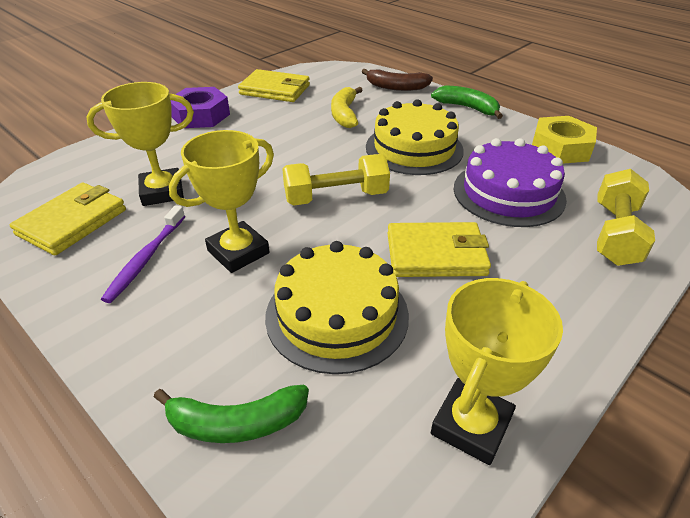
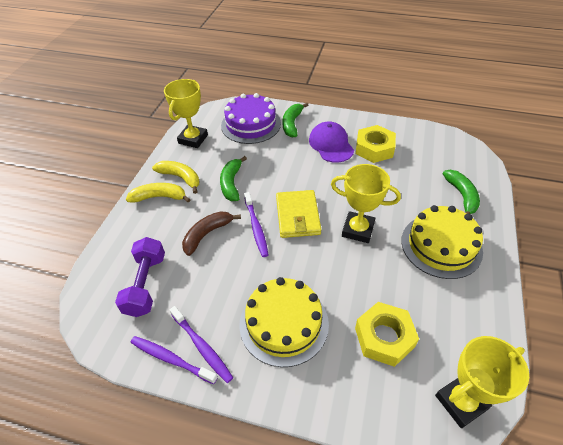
green banana: 2 -> 3
purple cap: 0 -> 1
purple dumbbell: 0 -> 1
purple nut: 1 -> 0
purple toothbrush: 1 -> 3
yellow banana: 1 -> 2
yellow dumbbell: 2 -> 0
yellow nut: 1 -> 2
yellow wallet: 3 -> 1

